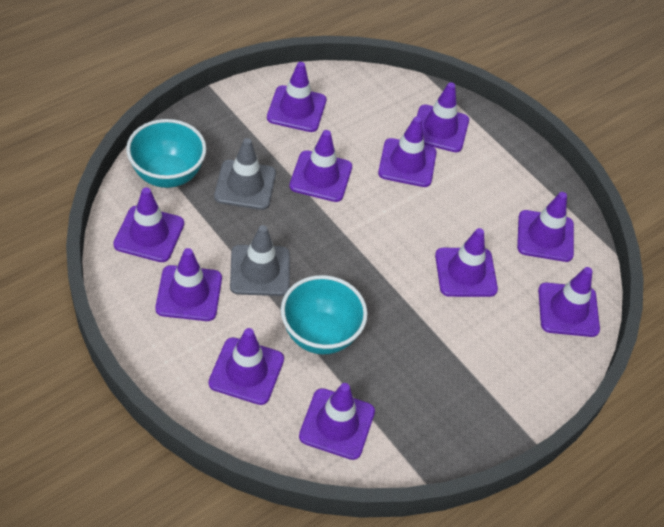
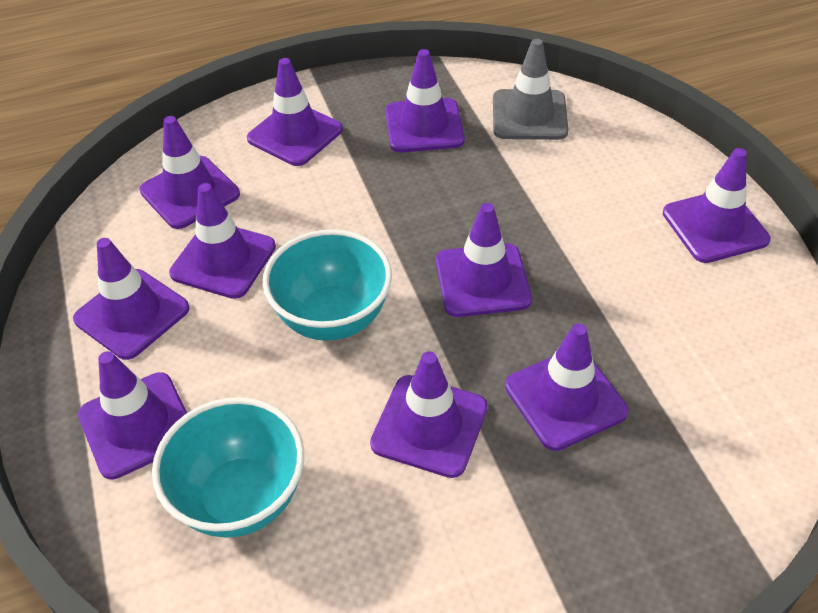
grey traffic cone: 2 -> 1
purple traffic cone: 11 -> 10

